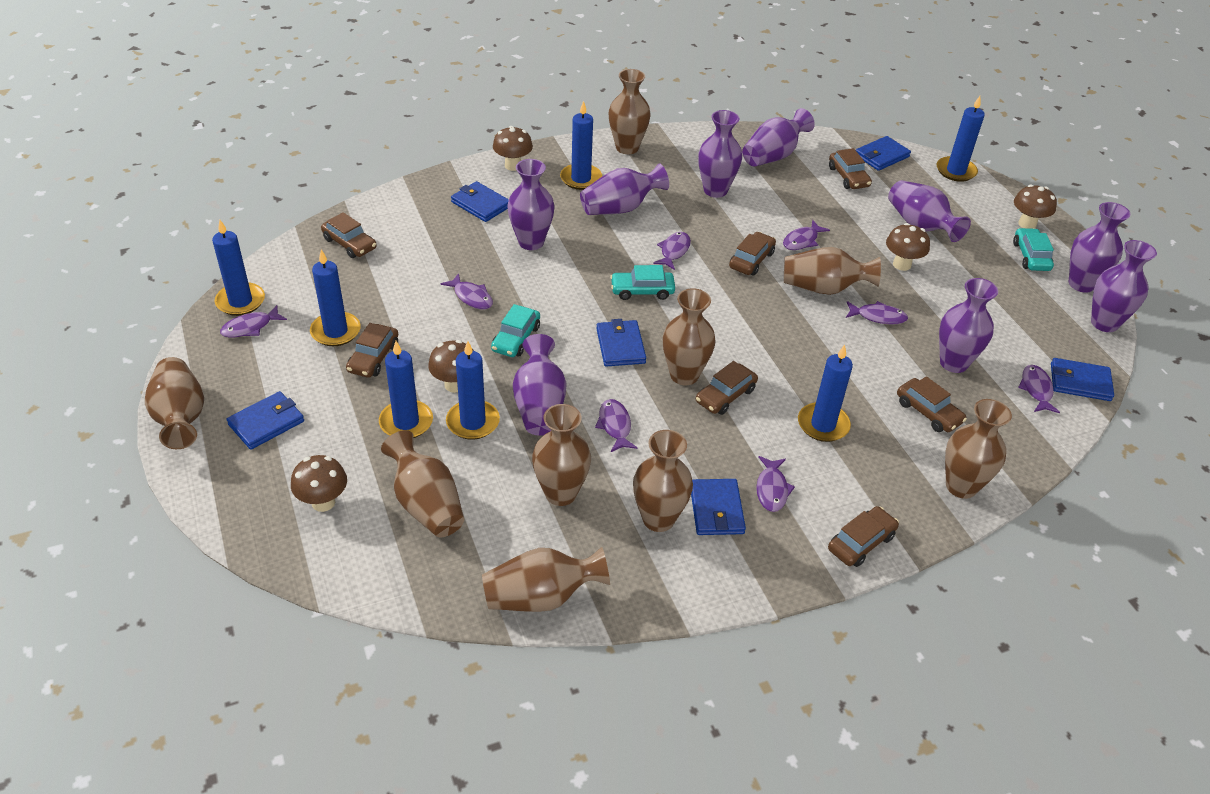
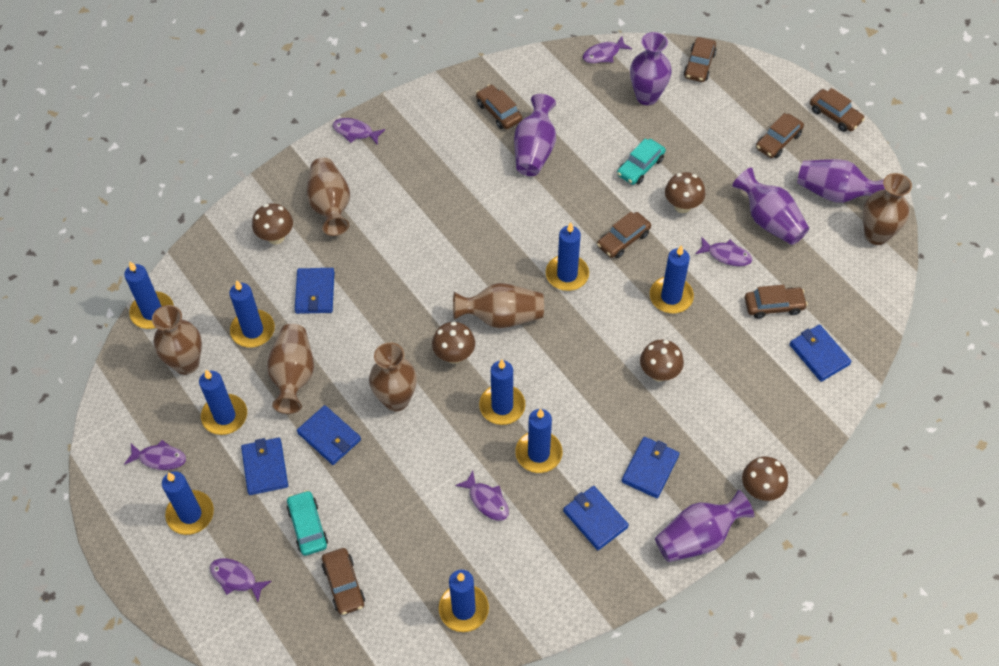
blue candle: 7 -> 9
brown vase: 9 -> 6
purple fish: 8 -> 6
purple vase: 9 -> 5
turquoise car: 3 -> 2

